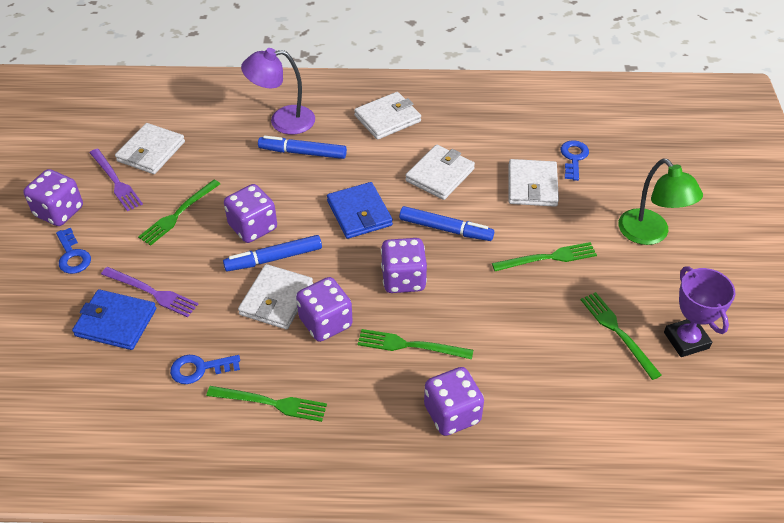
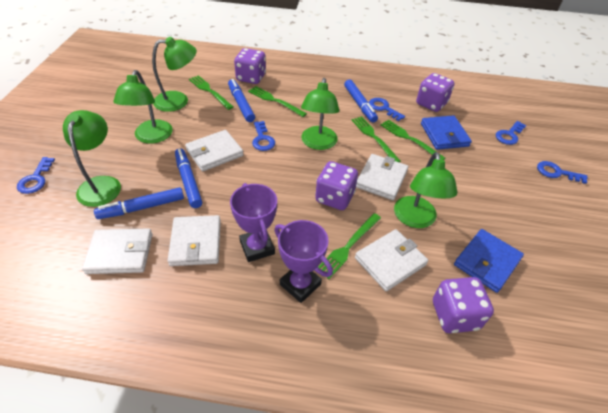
blue key: 3 -> 5
blue marker: 3 -> 4
green lamp: 1 -> 5
purple dice: 5 -> 4
purple fork: 2 -> 0
purple lamp: 1 -> 0
purple trophy: 1 -> 2

